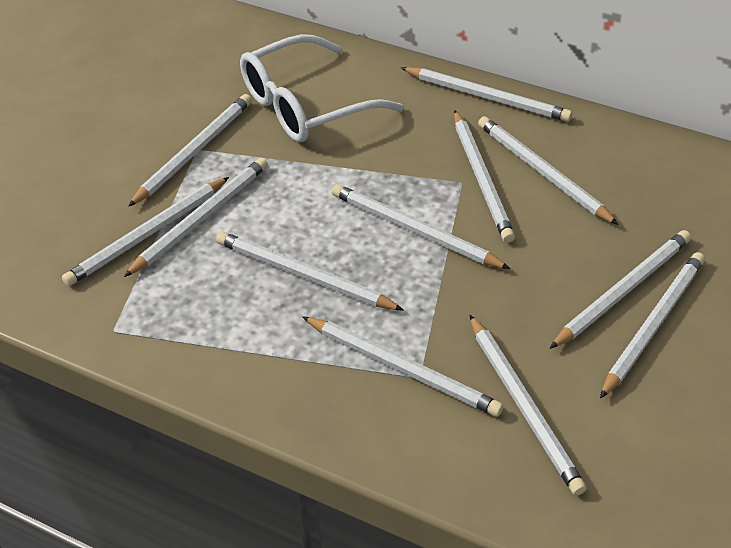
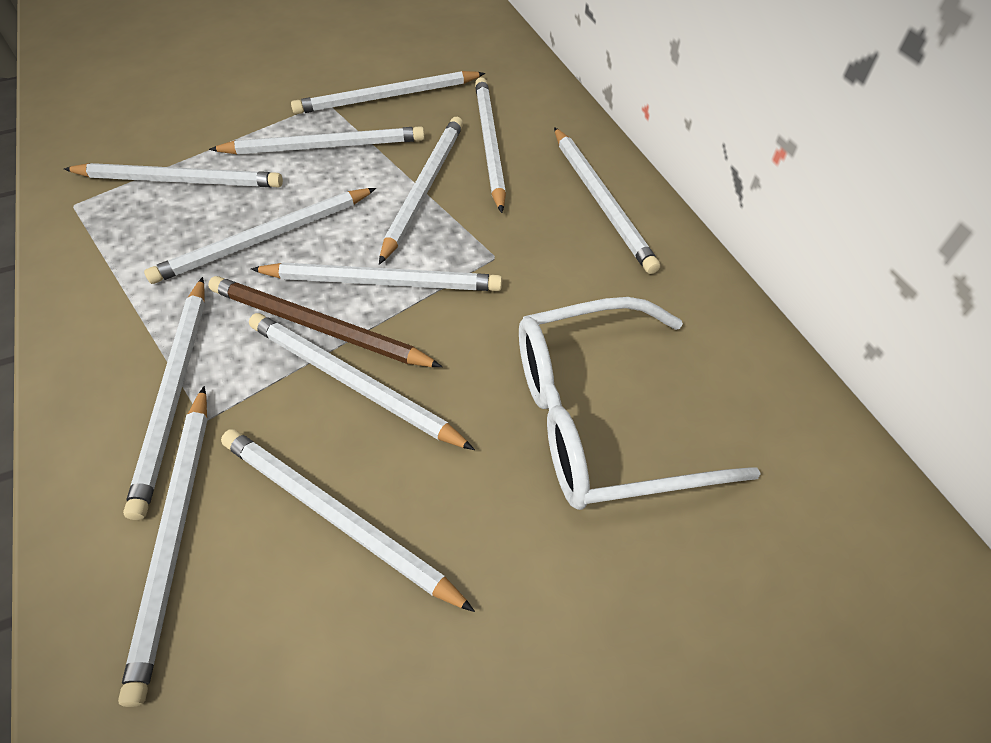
brown pencil: 0 -> 1

